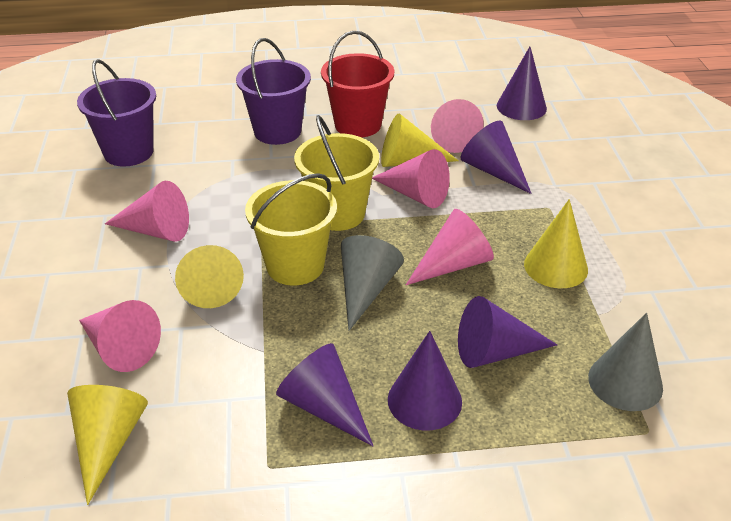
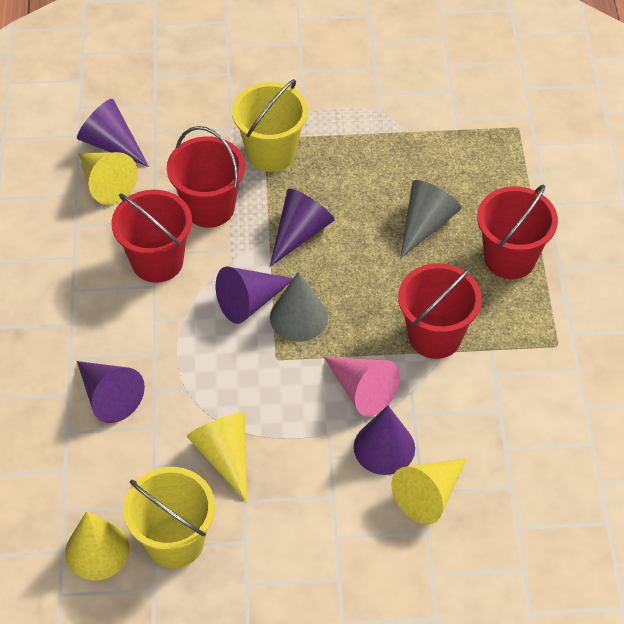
pink cone: 5 -> 1
purple bucket: 2 -> 0
red bucket: 1 -> 4

